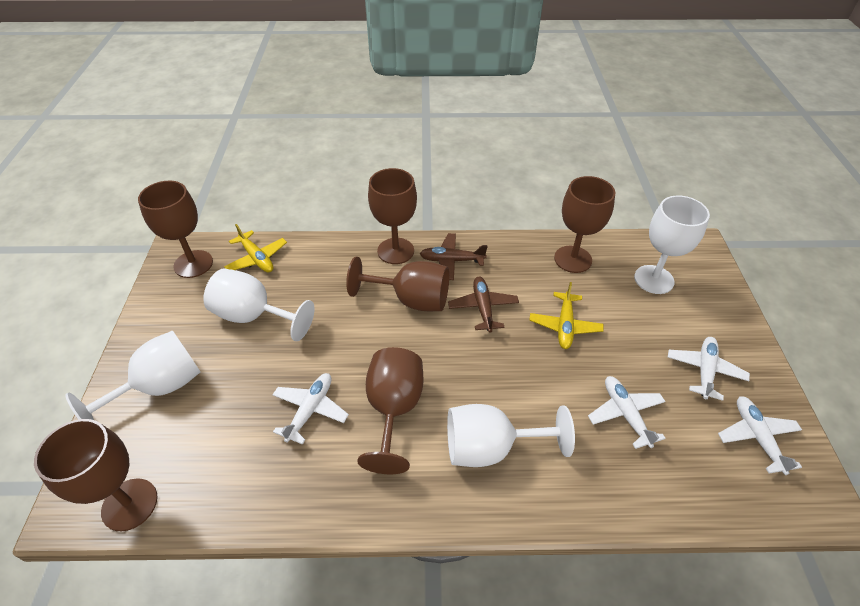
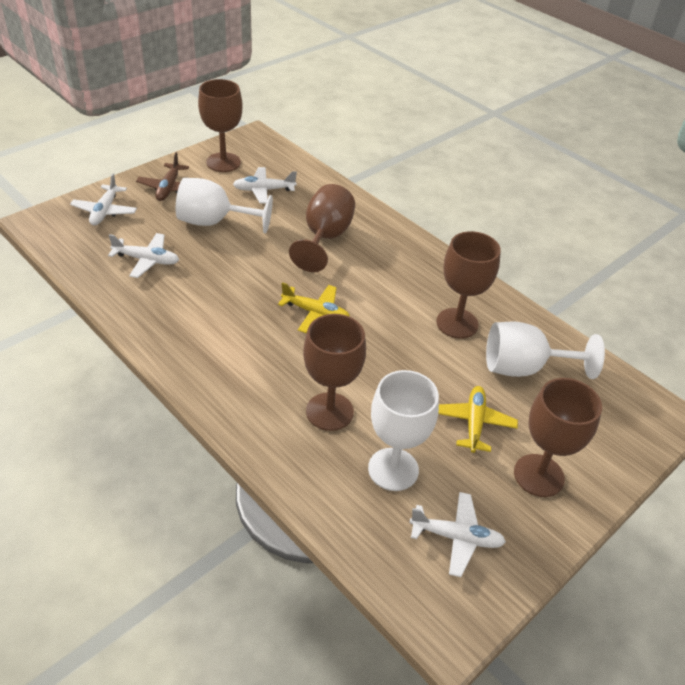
brown goblet: 6 -> 5
brown plane: 2 -> 1
white goblet: 4 -> 3

